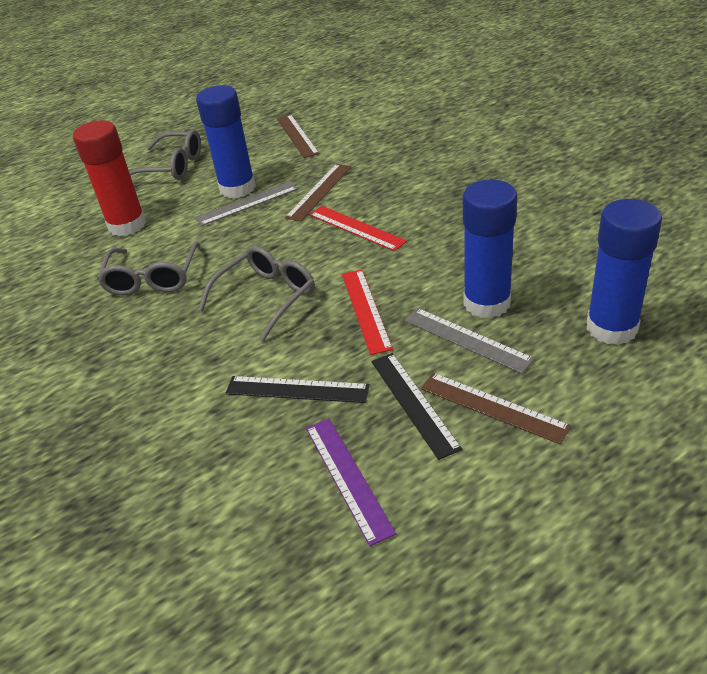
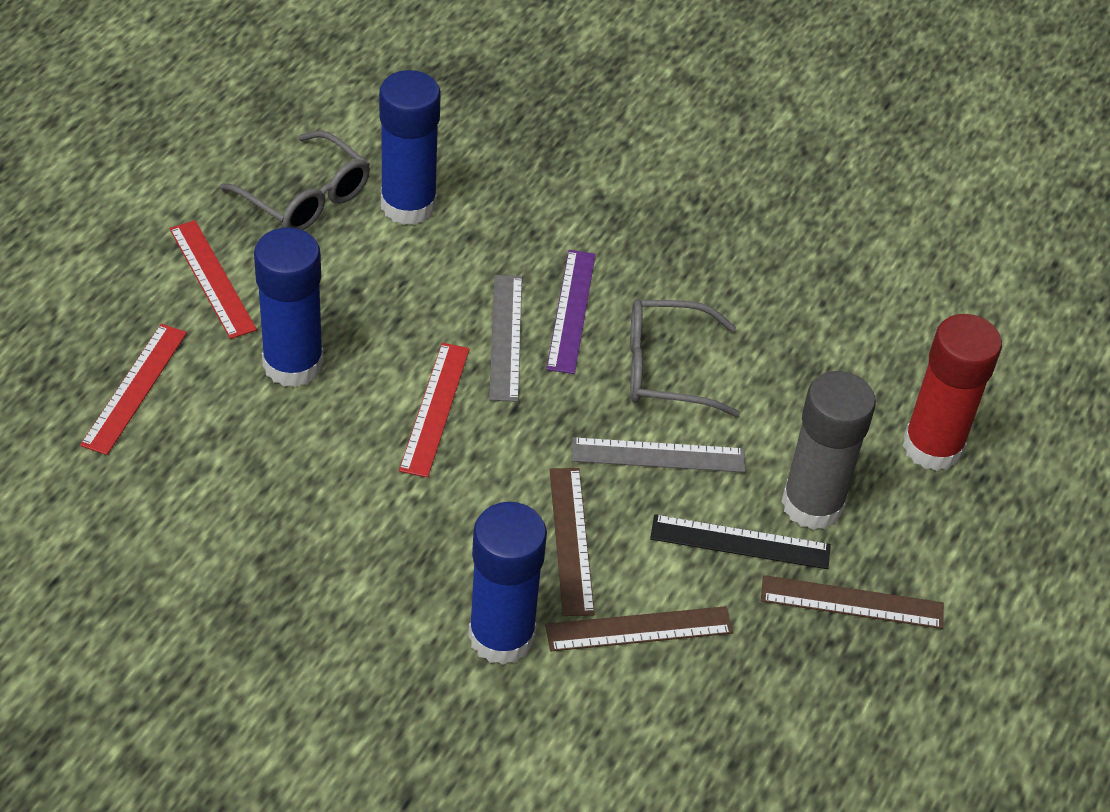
black ruler: 2 -> 1
grey glasses: 3 -> 2
grey glue stick: 0 -> 1
red ruler: 2 -> 3

